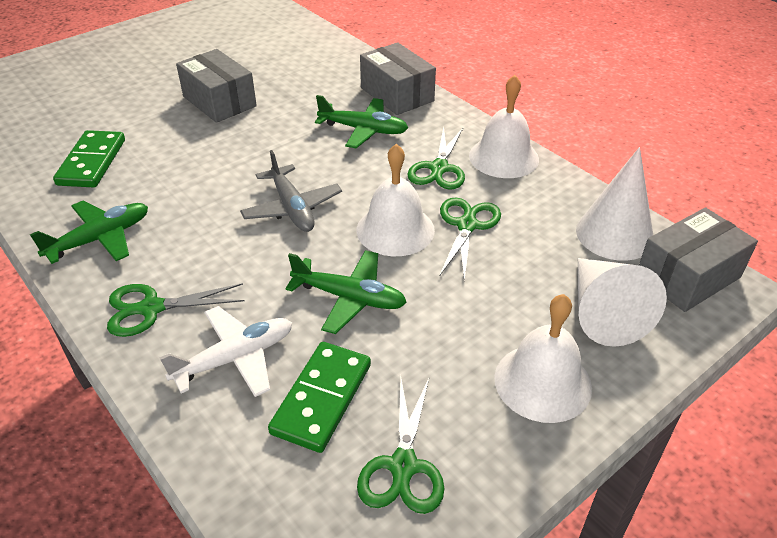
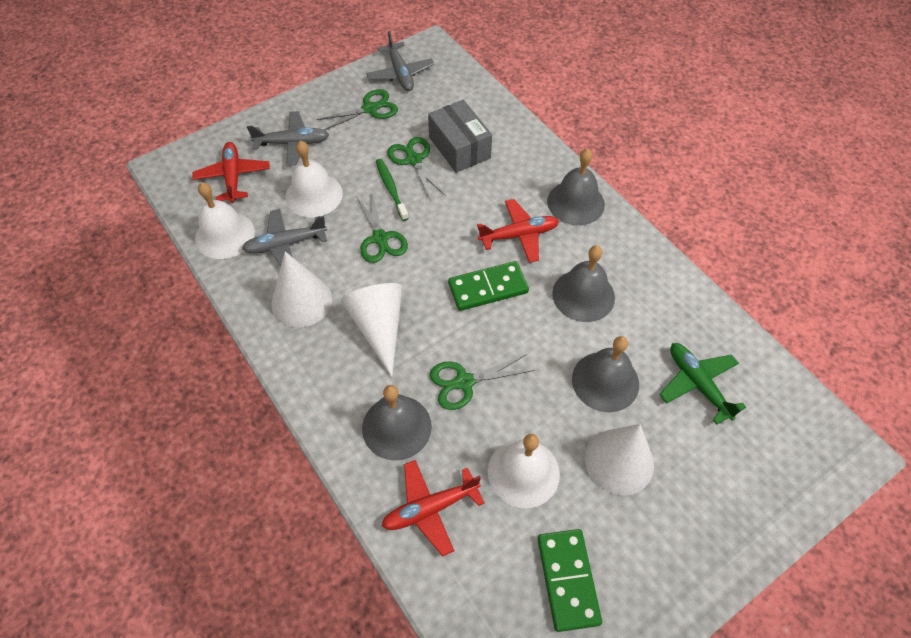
green plane: 3 -> 1
green toothbrush: 0 -> 1
grey bell: 0 -> 4
grey box: 3 -> 1
grey plane: 1 -> 3
red plane: 0 -> 3
white cone: 2 -> 3
white plane: 1 -> 0

